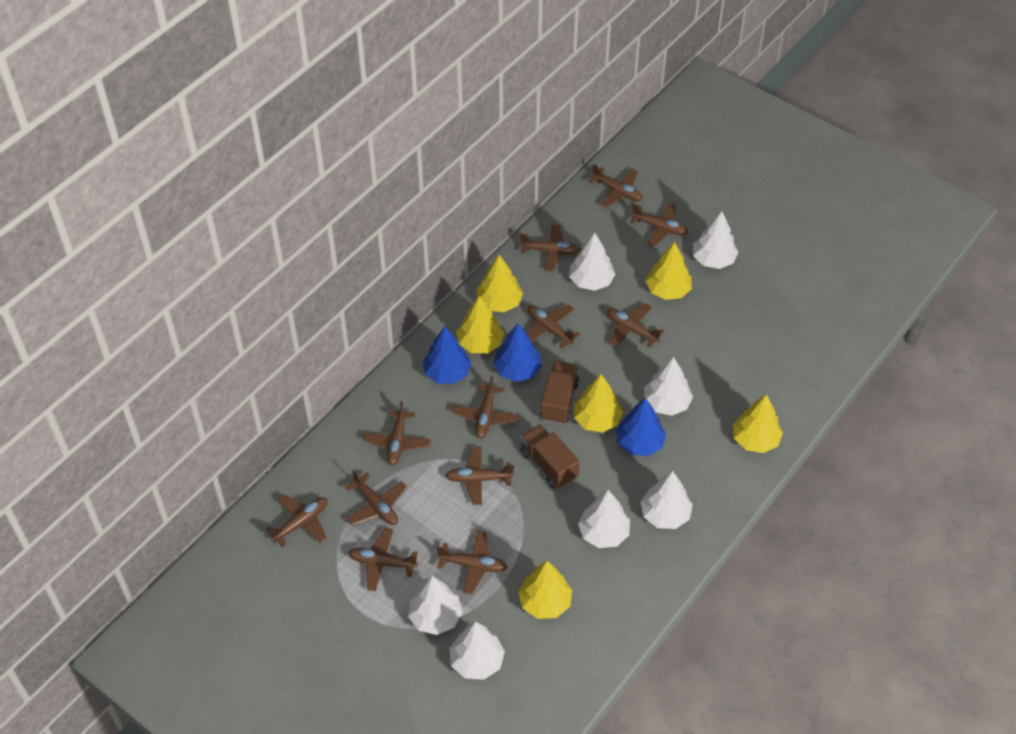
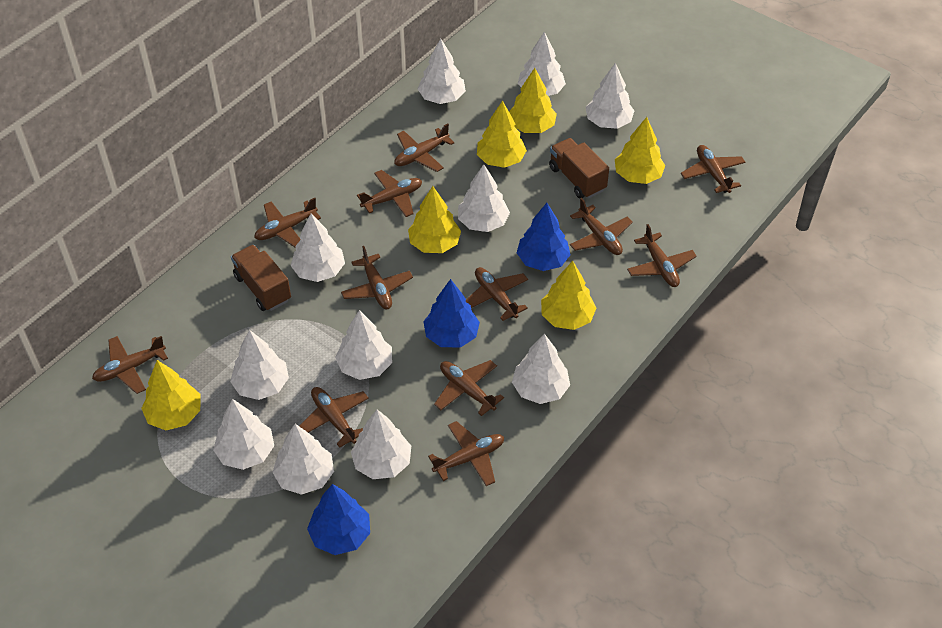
white tree: 7 -> 11

